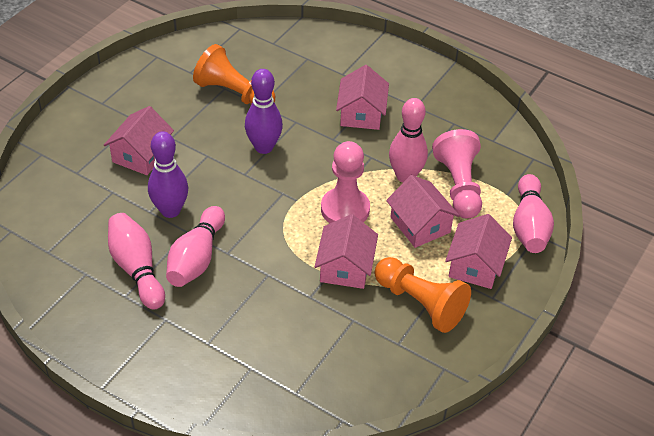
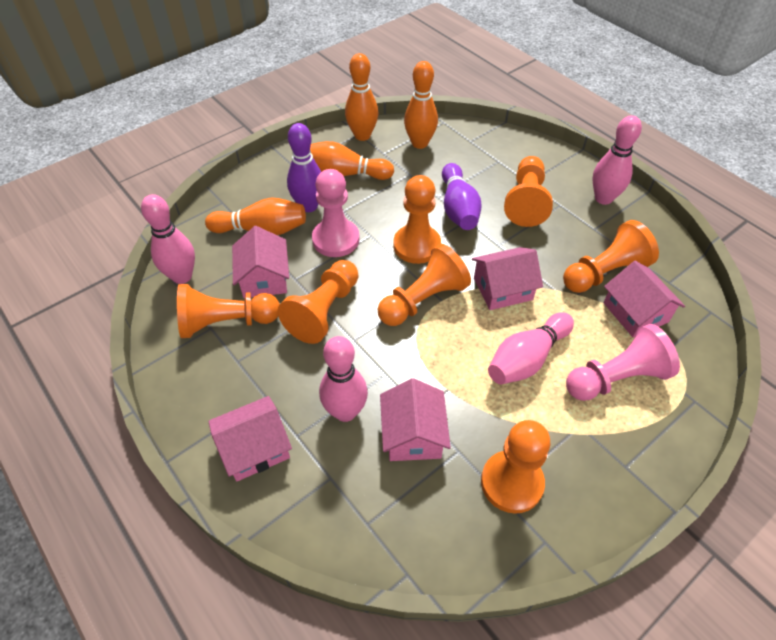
orange bowling pin: 0 -> 4
orange pawn: 2 -> 7

